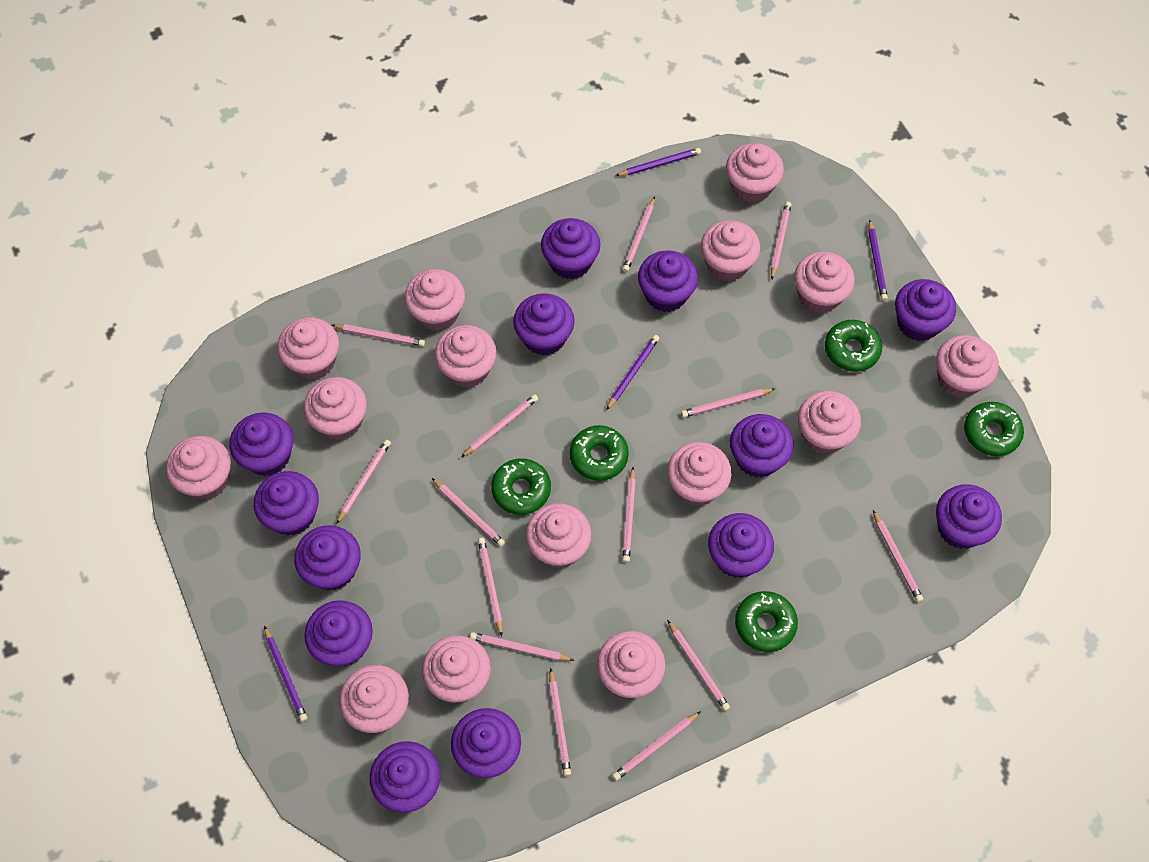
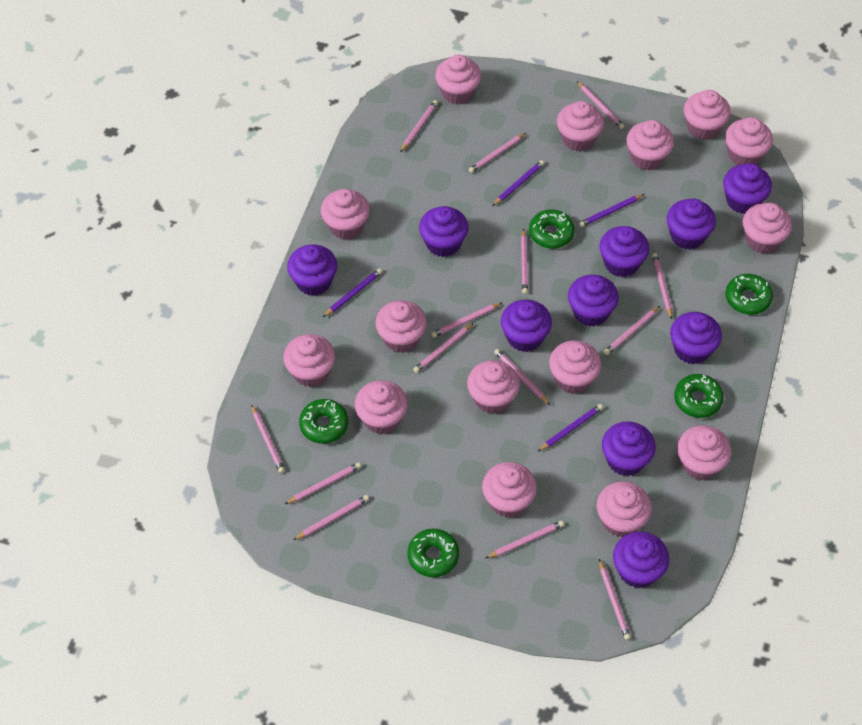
purple cupcake: 13 -> 10

